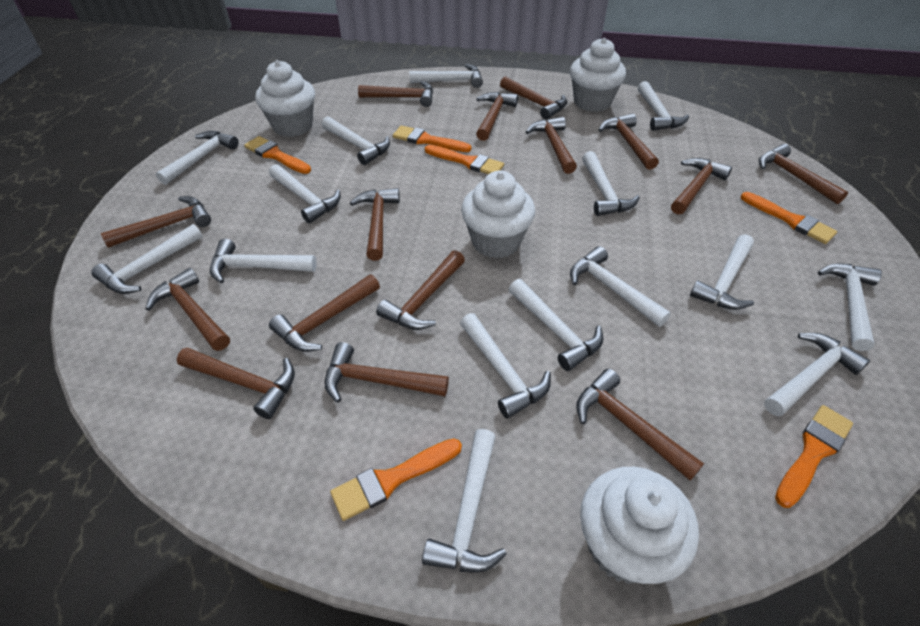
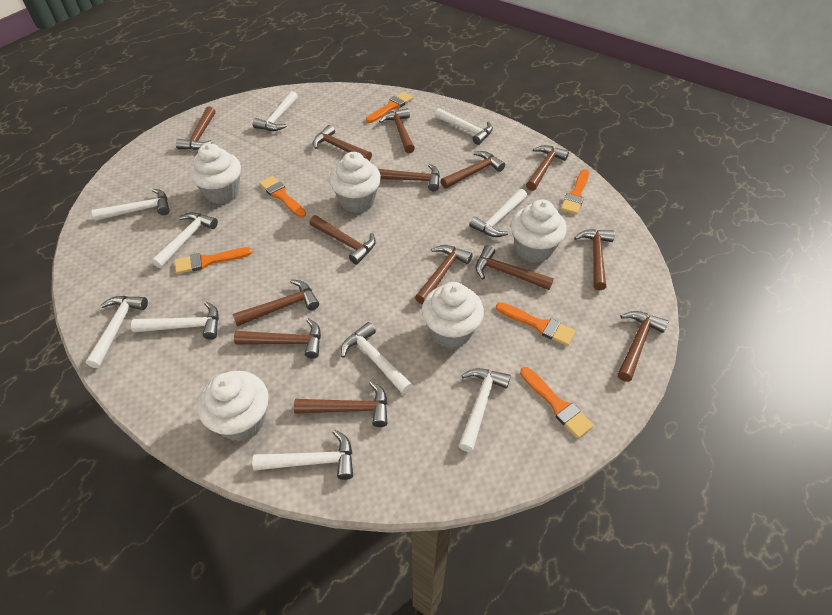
brown hammer: 15 -> 14
white cupcake: 4 -> 5
white hammer: 15 -> 10

